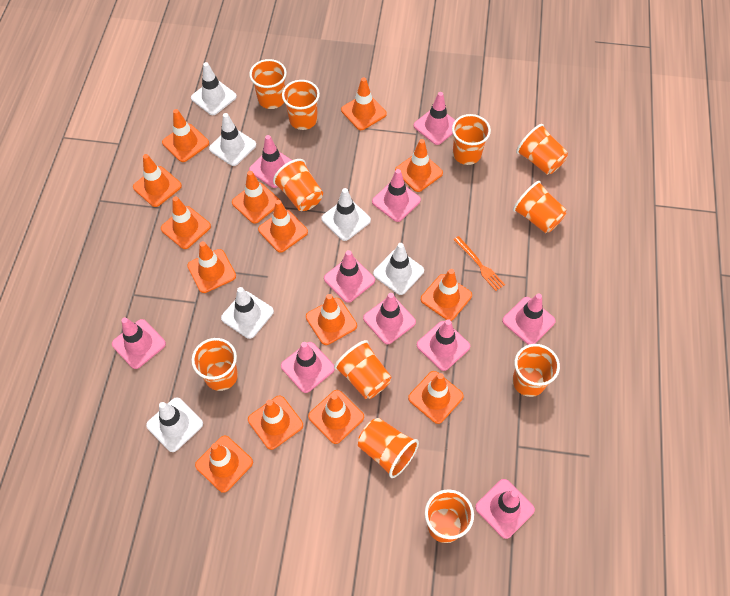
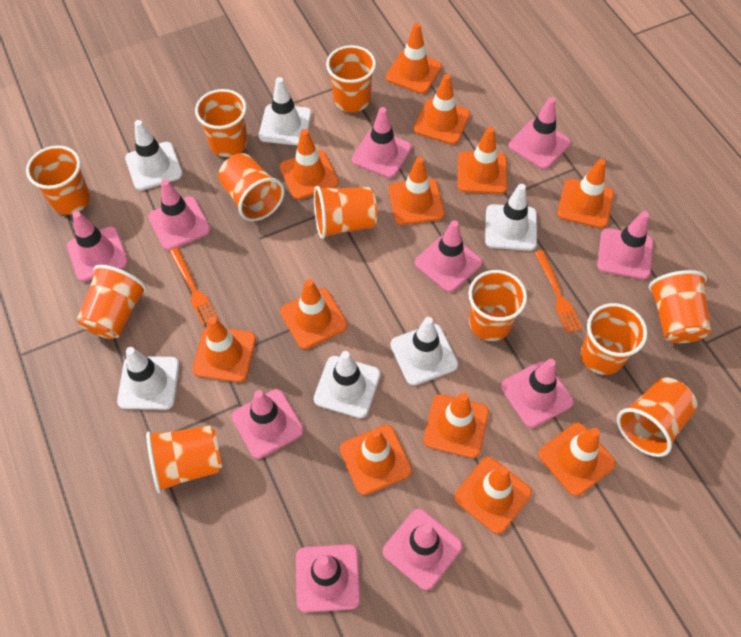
orange fork: 1 -> 2
orange traffic cone: 14 -> 12

